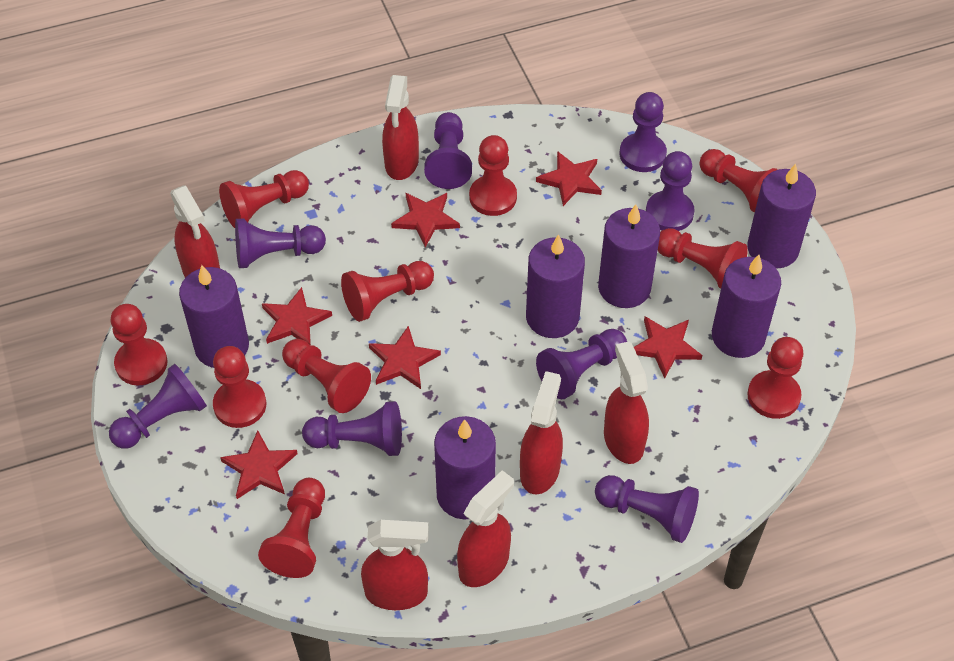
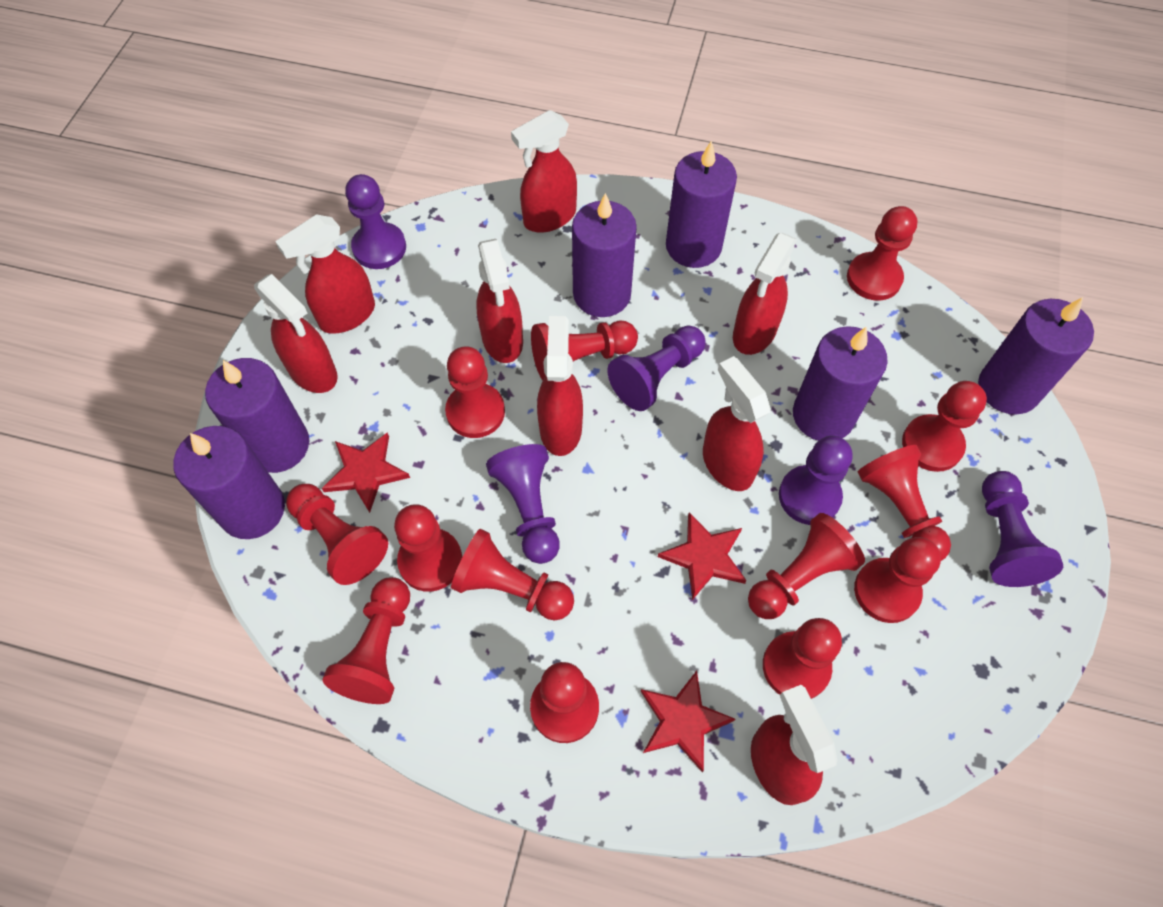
purple pawn: 8 -> 5
red pawn: 10 -> 13
red spray bottle: 6 -> 8
red star: 6 -> 3

